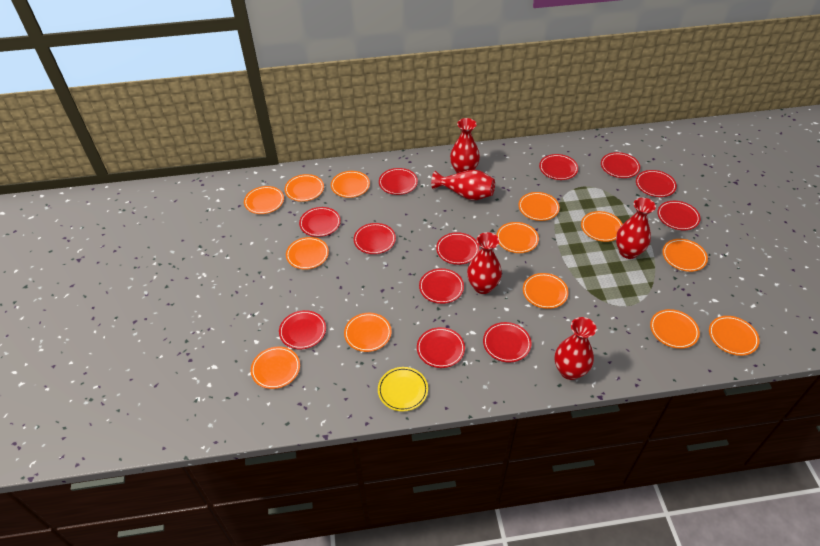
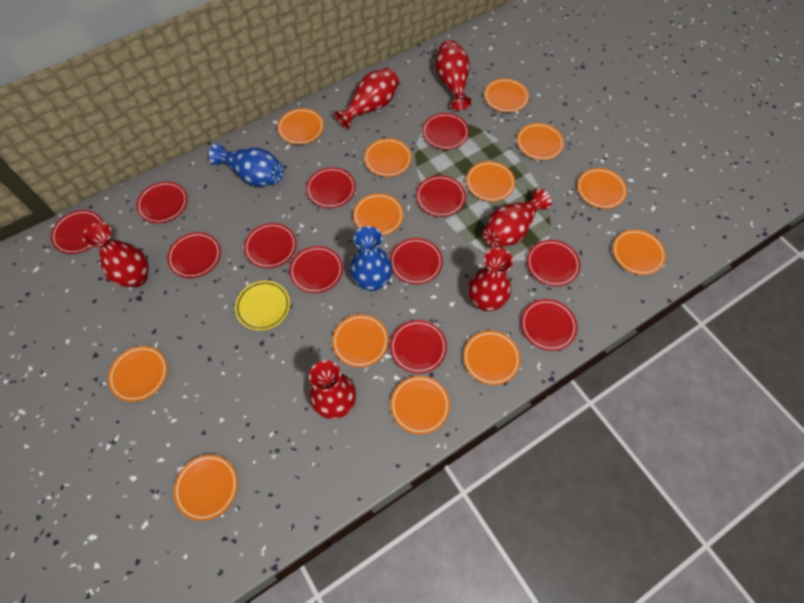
blue vase: 0 -> 2
red vase: 5 -> 6

